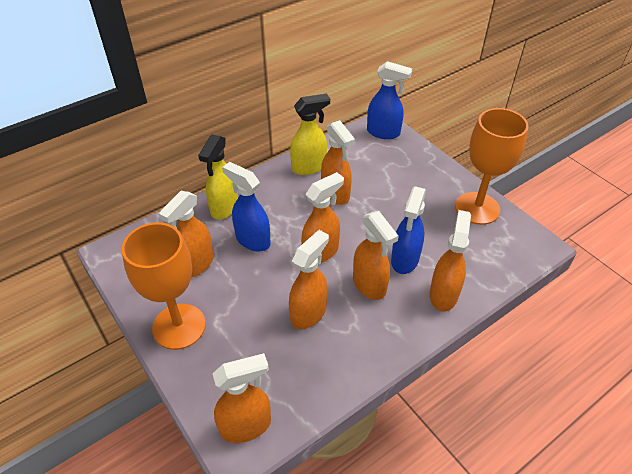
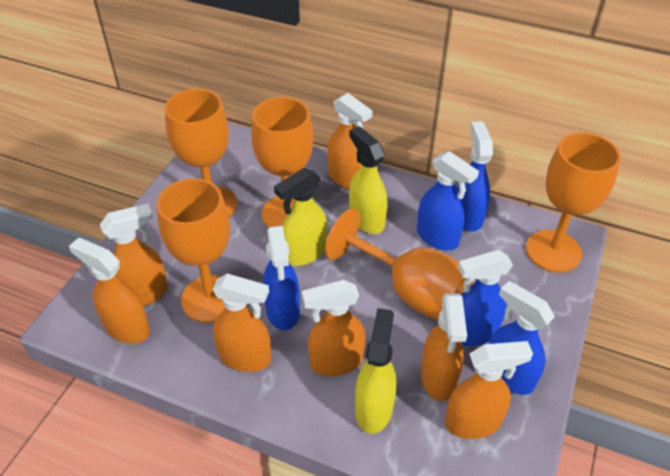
blue spray bottle: 3 -> 5
orange goblet: 2 -> 5
yellow spray bottle: 2 -> 3

